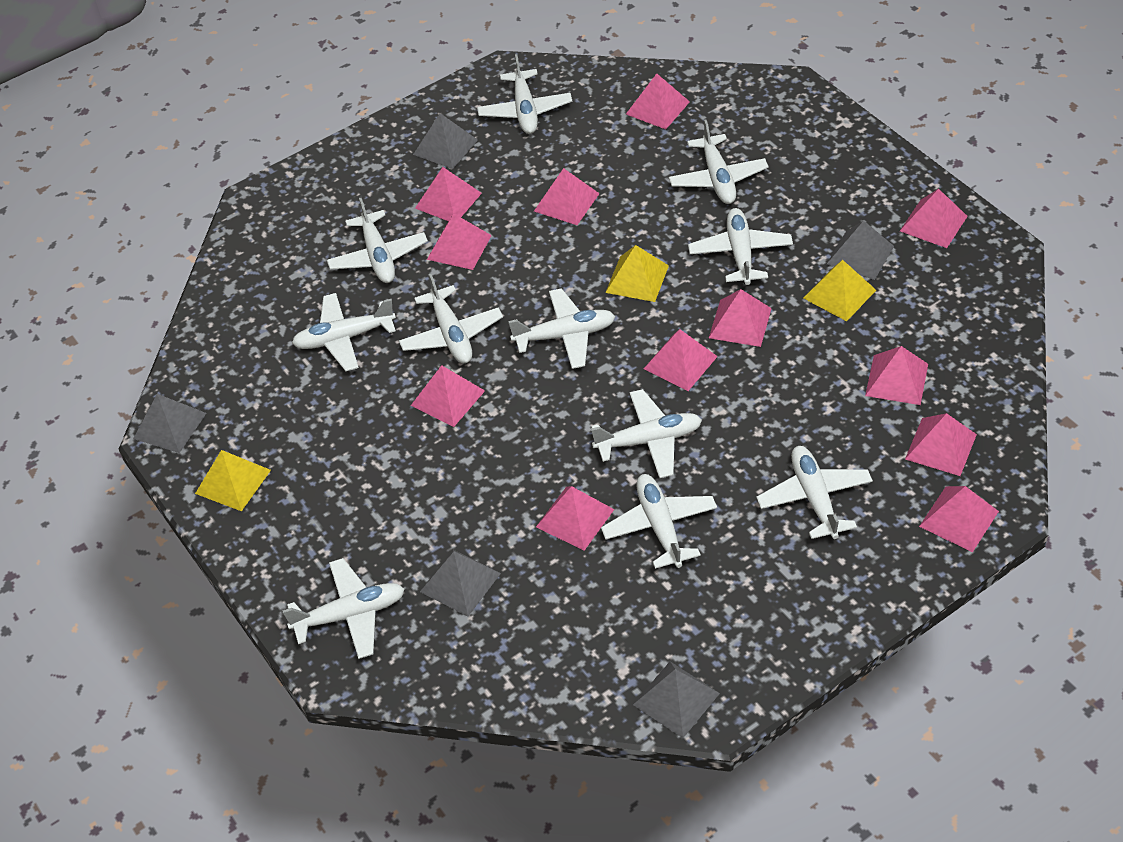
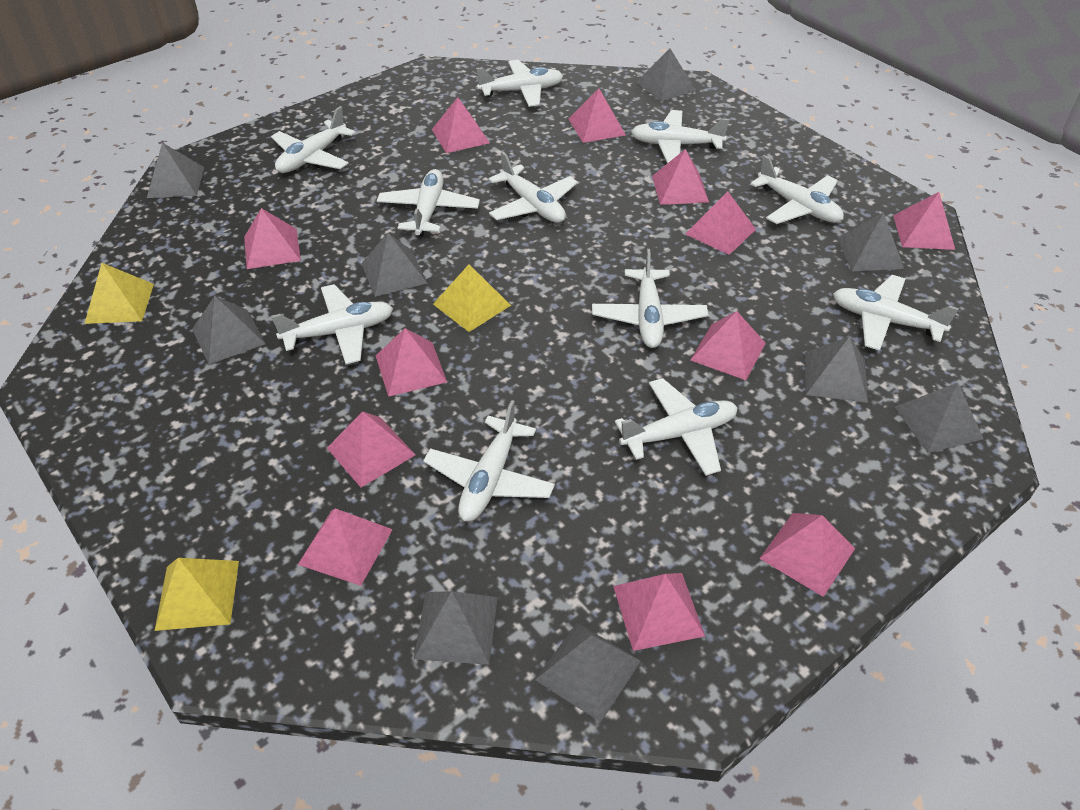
grey pyramid: 5 -> 9

